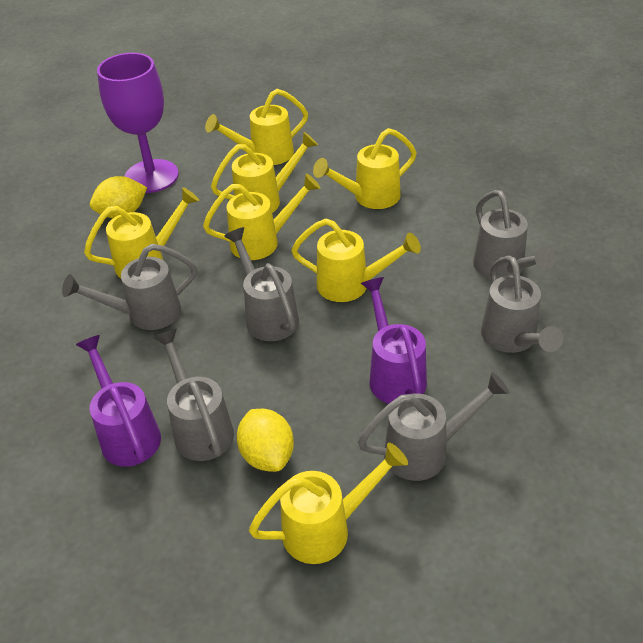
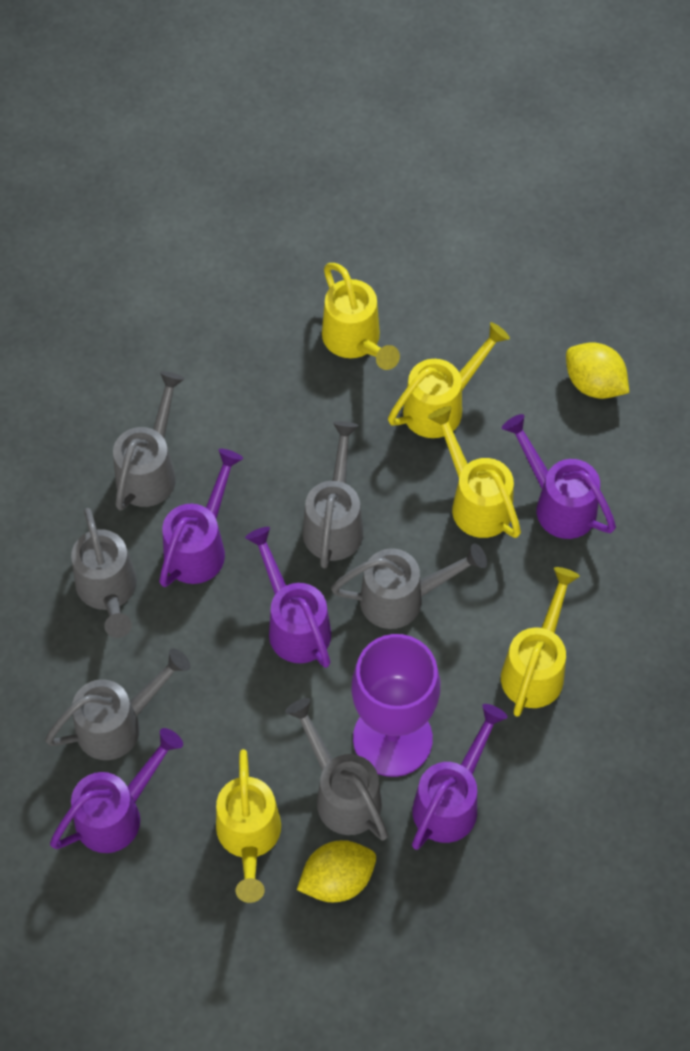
purple watering can: 2 -> 5
yellow watering can: 7 -> 5

